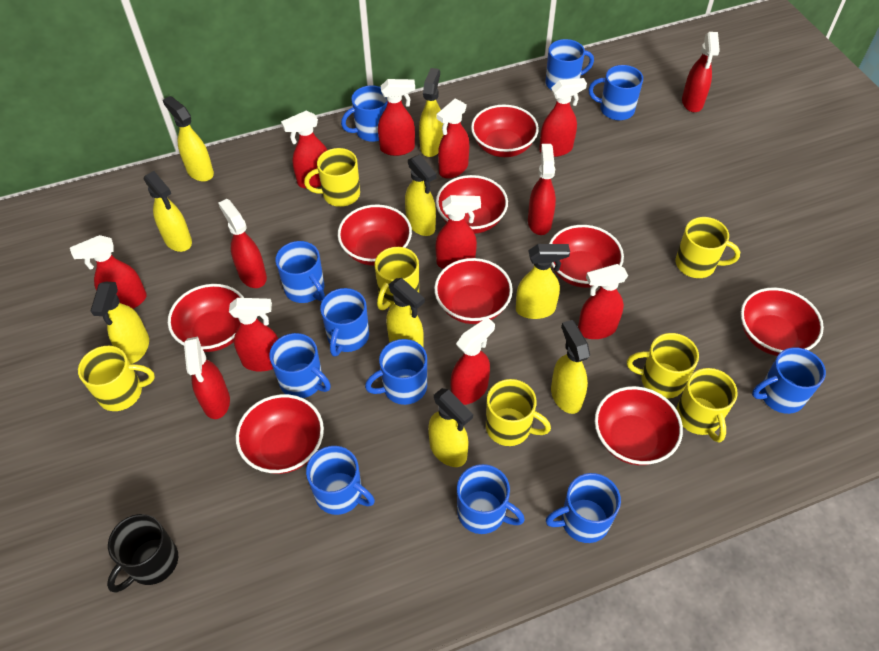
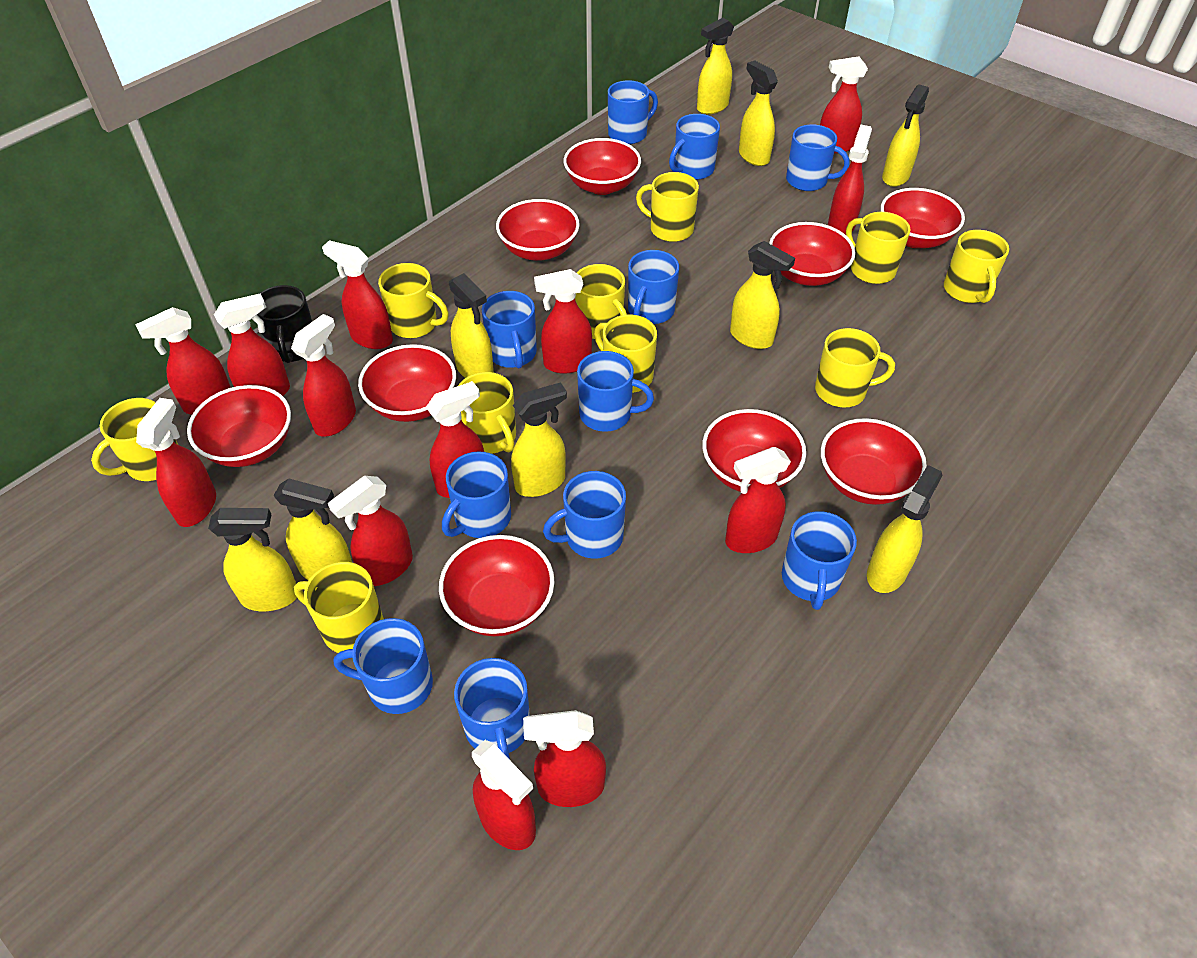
yellow mug: 7 -> 10

